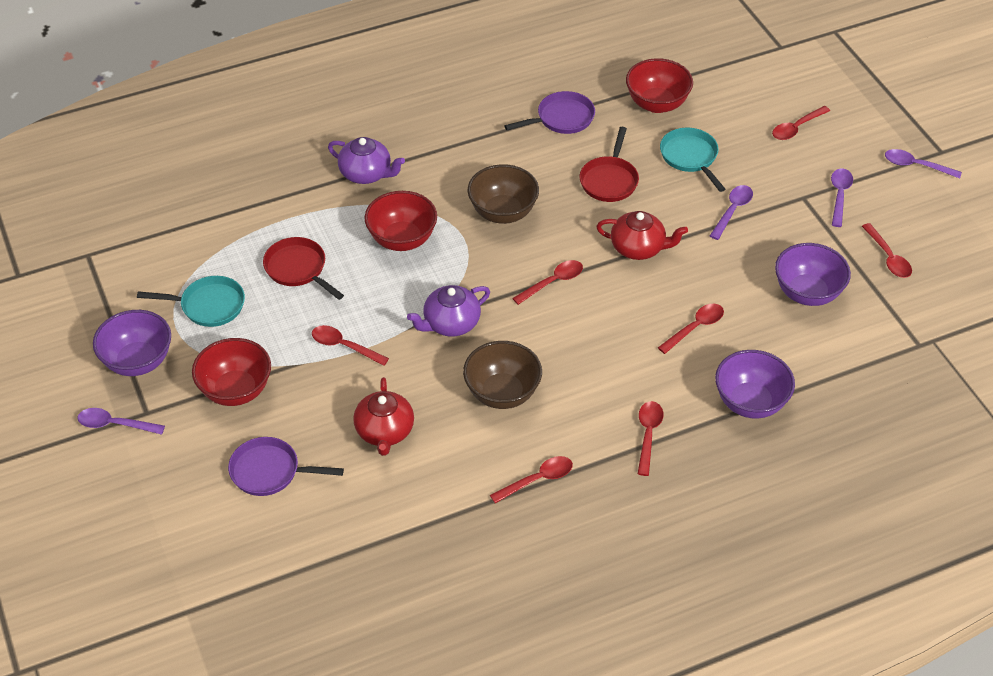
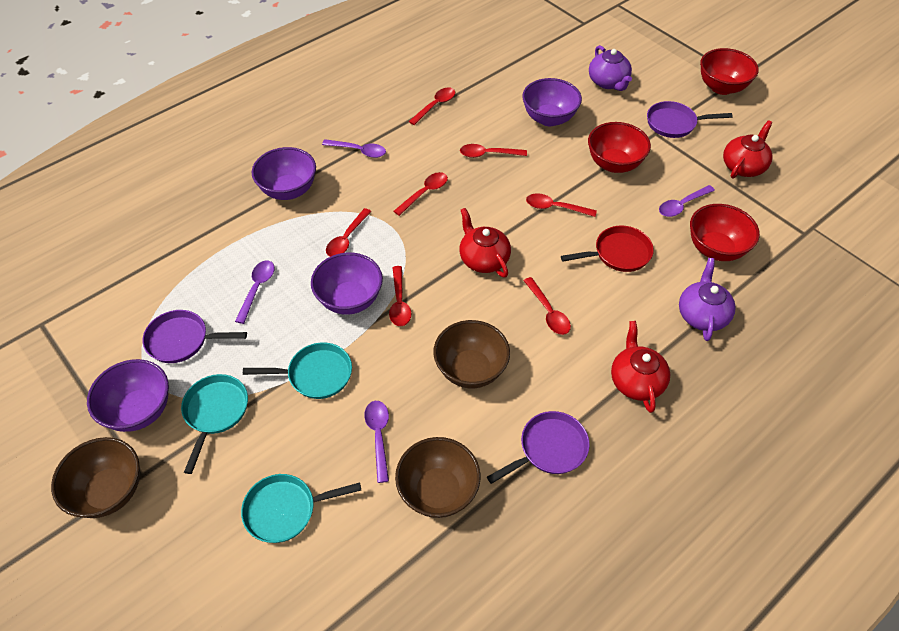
brown bowl: 2 -> 3
purple bowl: 3 -> 4
purple pan: 2 -> 3
red pan: 2 -> 1
red teapot: 2 -> 3
turquoise pan: 2 -> 3

